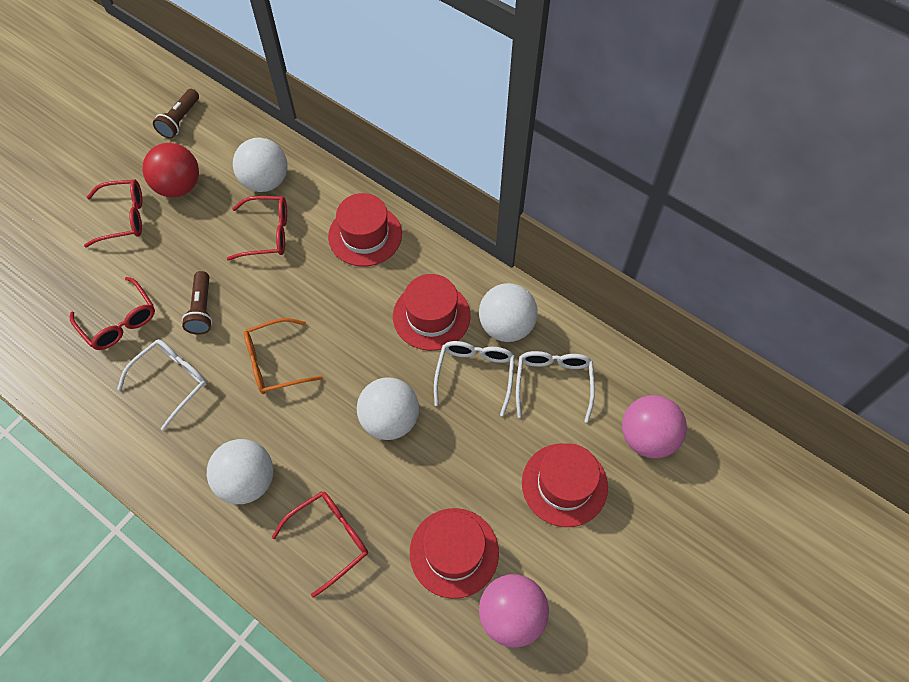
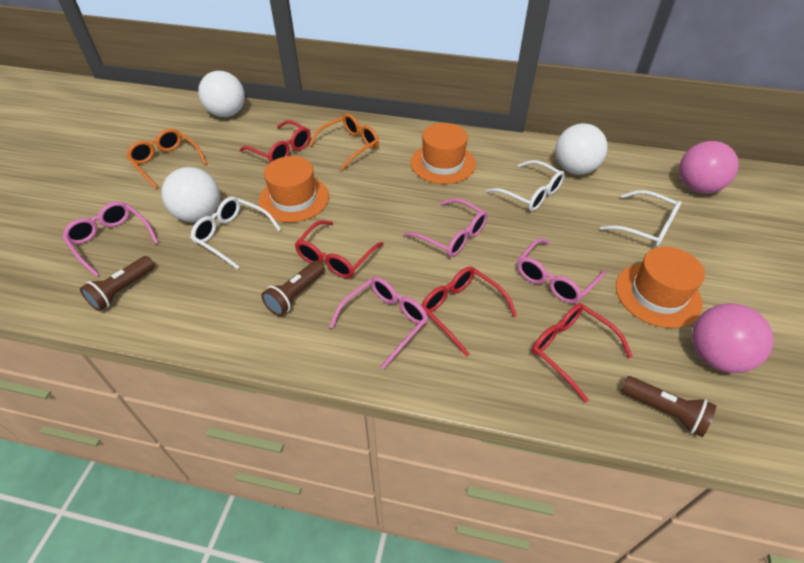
brown flashlight: 2 -> 3
orange glasses: 1 -> 2
orange hat: 0 -> 3
pink glasses: 0 -> 4
red ball: 1 -> 0
red hat: 4 -> 0
white ball: 4 -> 3

